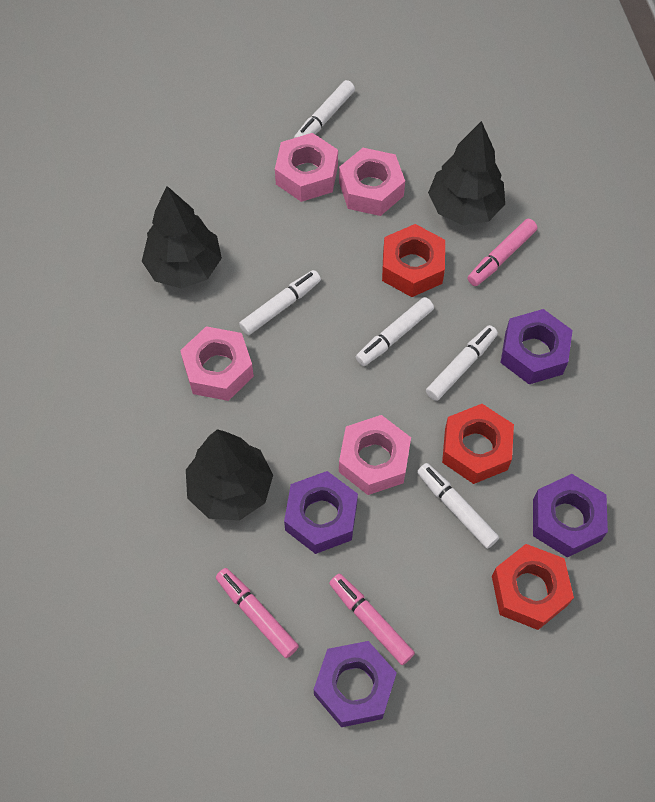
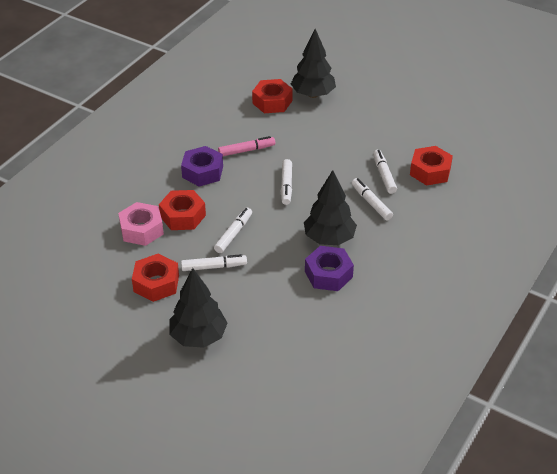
pink marker: 3 -> 1
pink nut: 4 -> 1
purple nut: 4 -> 2
red nut: 3 -> 4

